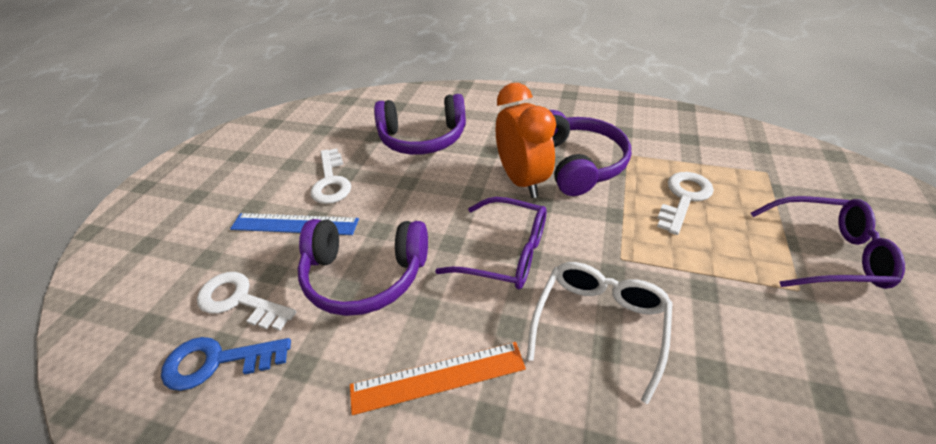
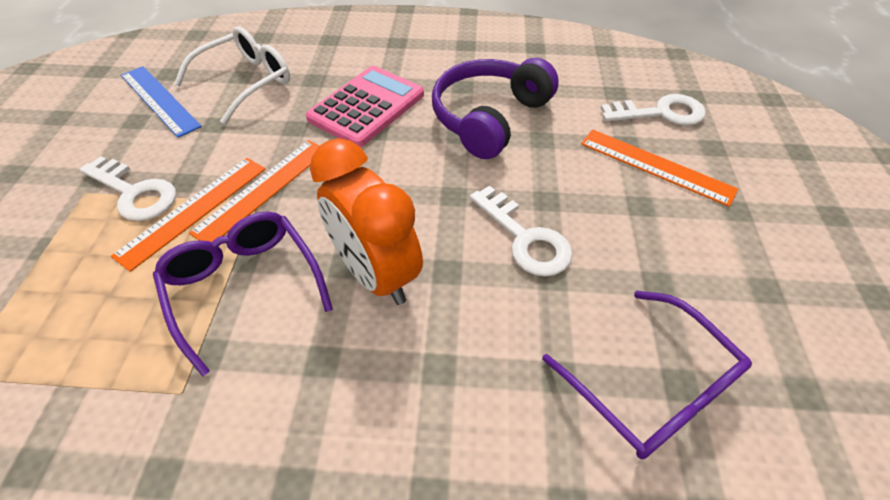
blue key: 1 -> 0
orange ruler: 1 -> 3
pink calculator: 0 -> 1
purple headphones: 3 -> 1

